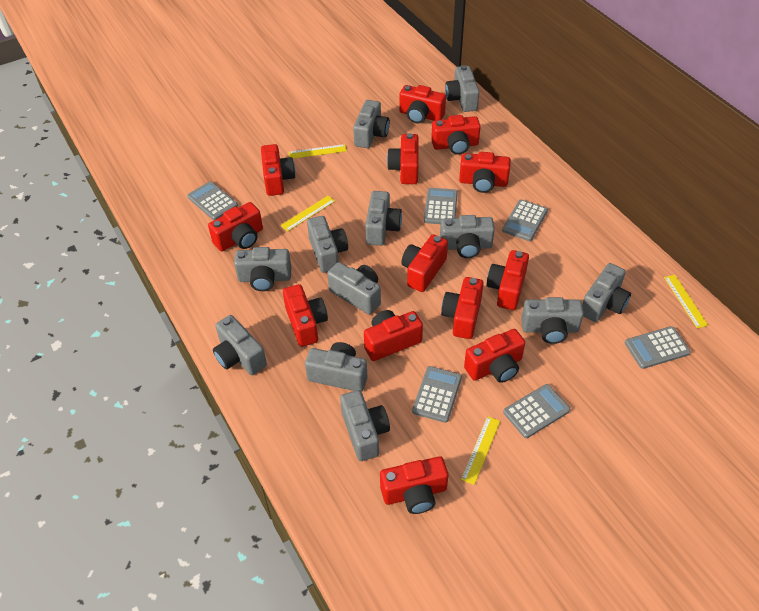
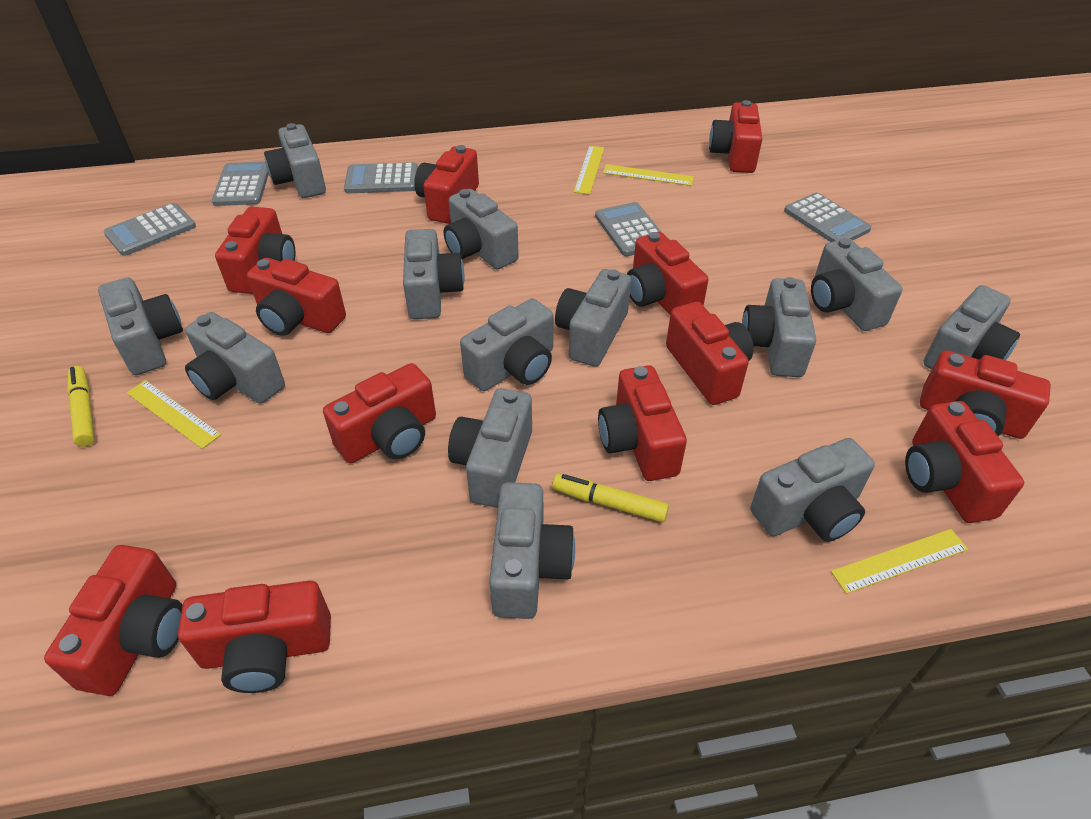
grey calculator: 6 -> 5
grey camera: 12 -> 13
red camera: 13 -> 12
yellow marker: 0 -> 2

